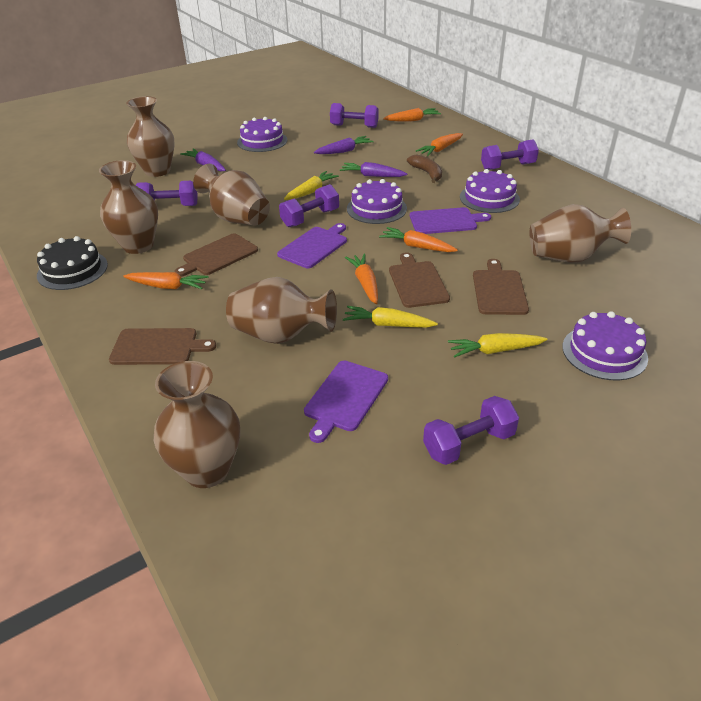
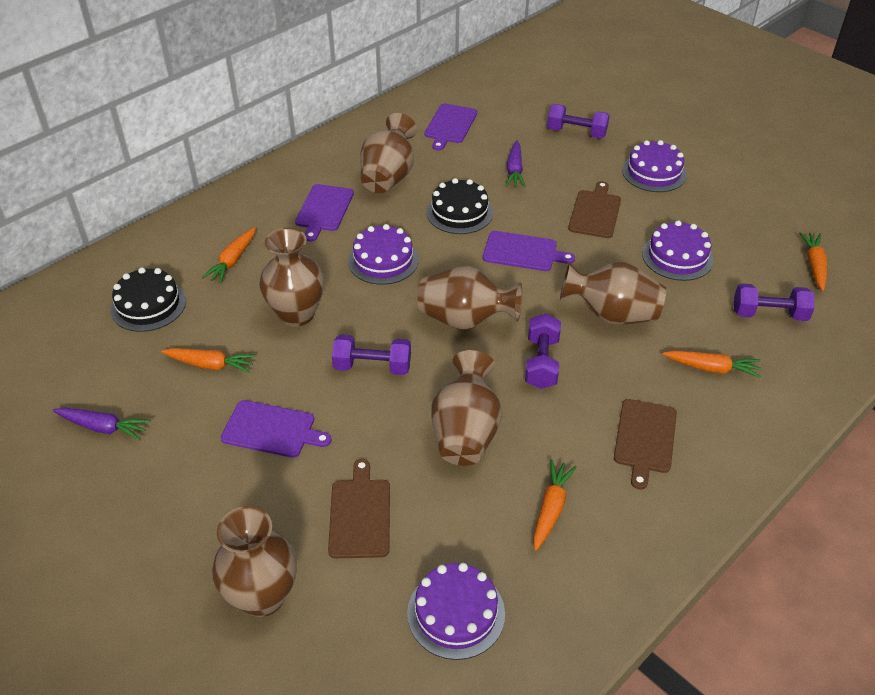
black cake: 1 -> 2
brown banana: 1 -> 0
brown cutting board: 4 -> 3
purple carrot: 3 -> 2
purple cutting board: 3 -> 4
purple dumbbell: 5 -> 4
yellow carrot: 3 -> 0

